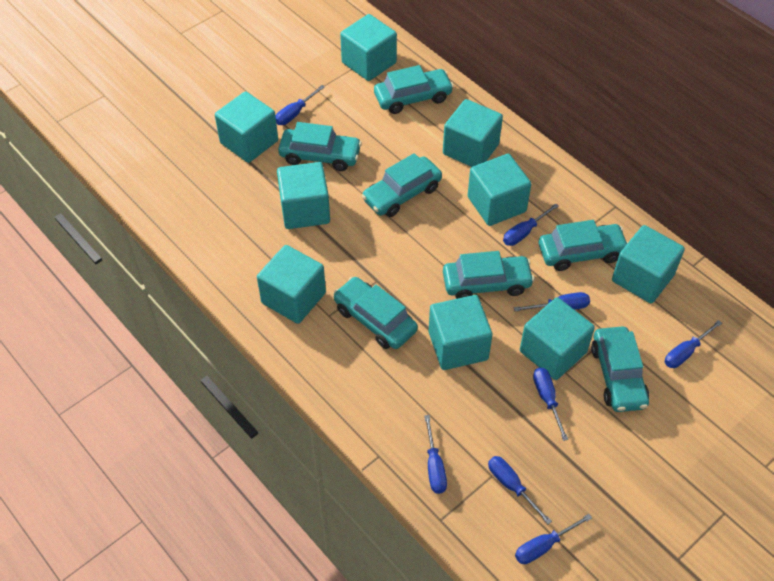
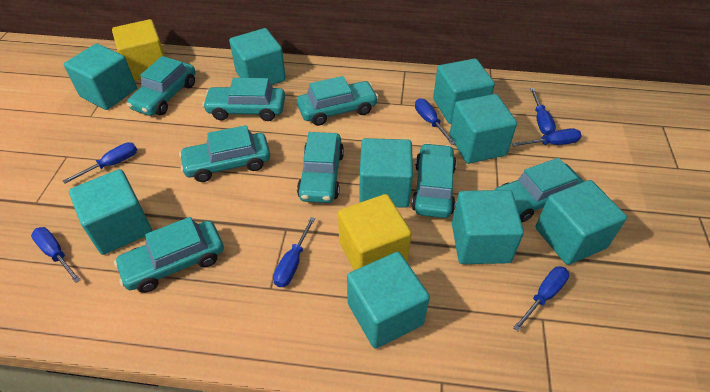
blue screwdriver: 8 -> 7
turquoise car: 7 -> 8
yellow cube: 0 -> 2

